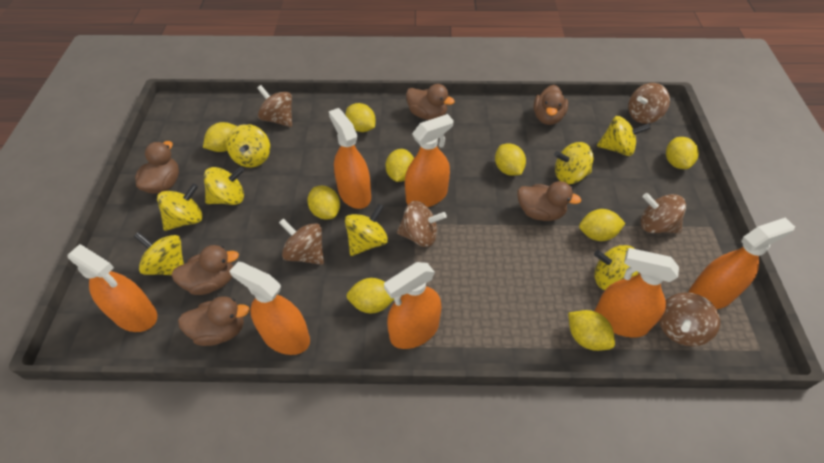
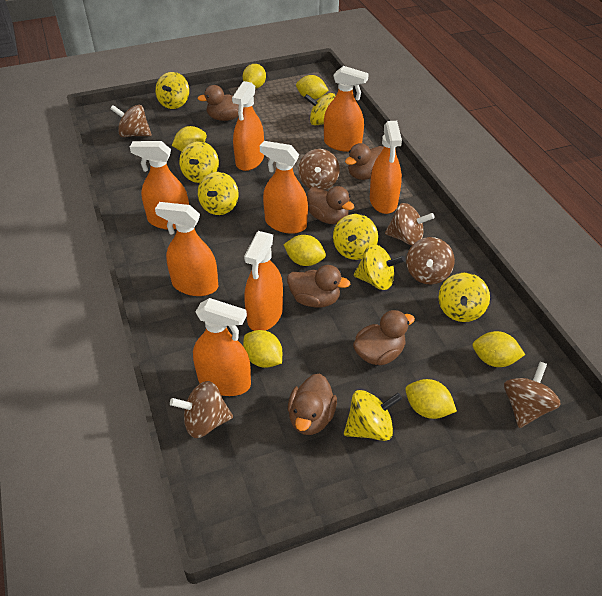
orange spray bottle: 7 -> 8
yellow lemon: 9 -> 7

